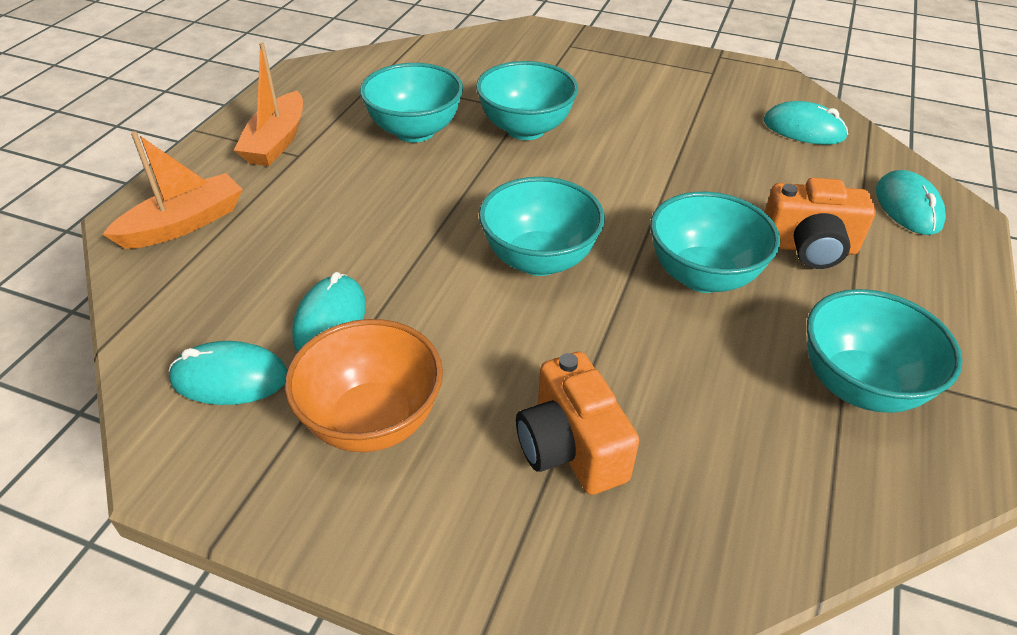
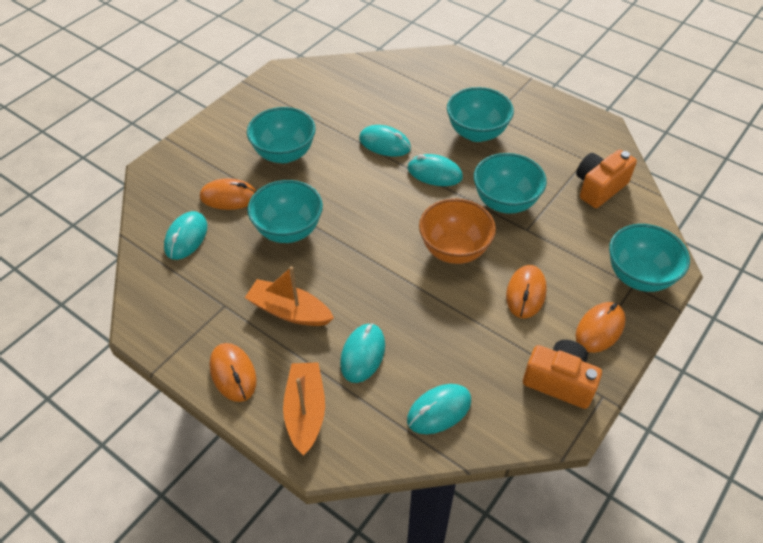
orange mouse: 0 -> 4
turquoise mouse: 4 -> 5

